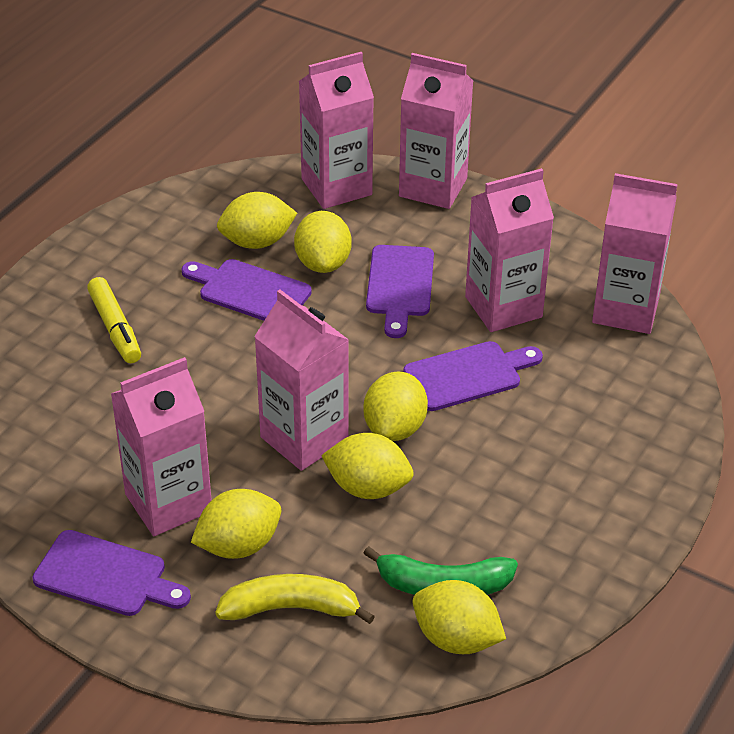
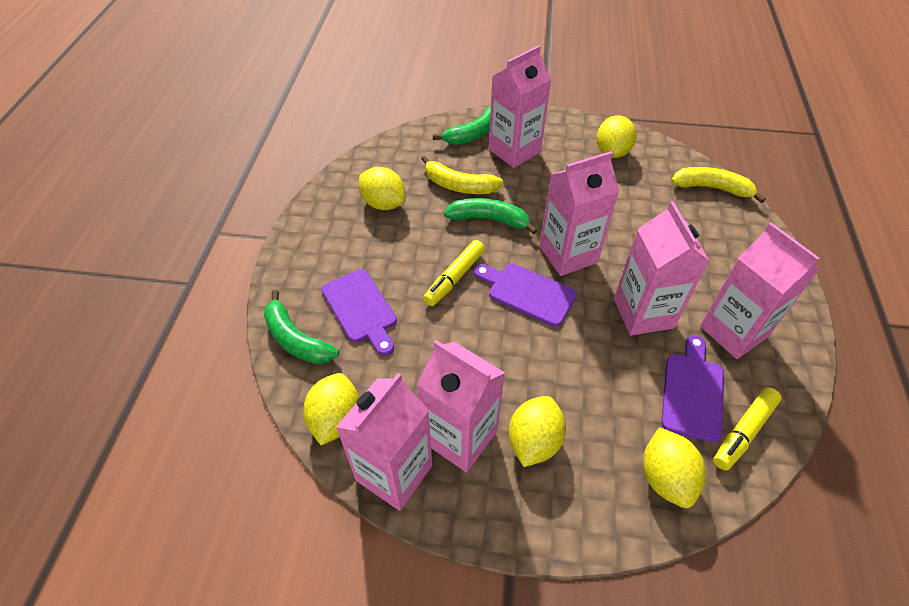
green banana: 1 -> 3
purple cutting board: 4 -> 3
yellow banana: 1 -> 2
yellow lemon: 6 -> 5
yellow marker: 1 -> 2

